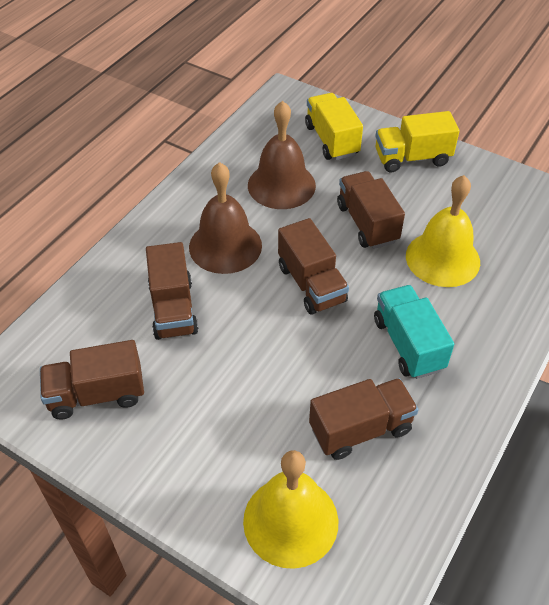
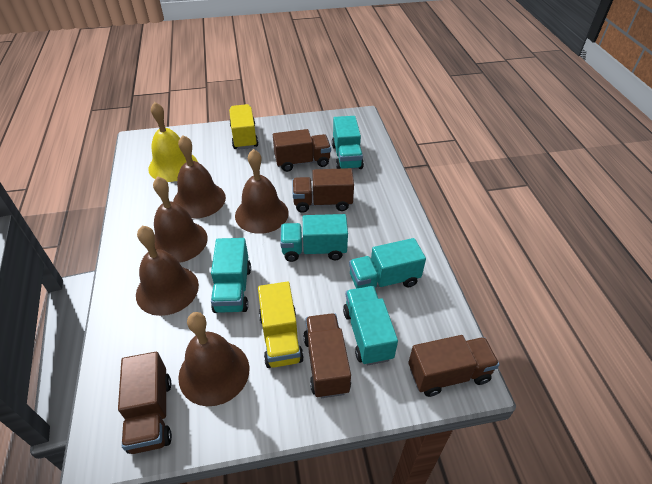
brown bell: 2 -> 5
turquoise truck: 1 -> 5
yellow bell: 2 -> 1

